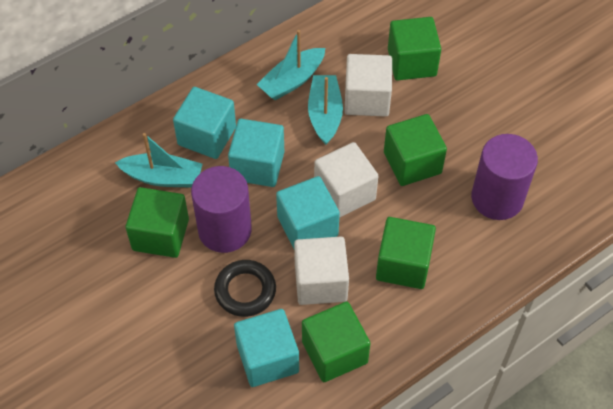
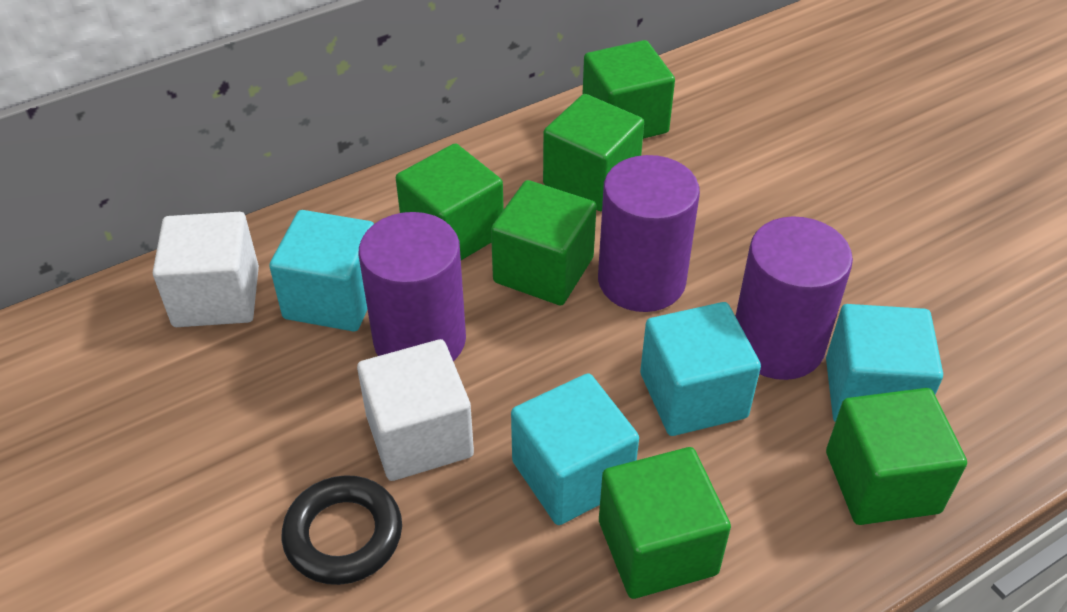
green cube: 5 -> 6
purple cylinder: 2 -> 3
turquoise boat: 3 -> 0
white cube: 3 -> 2

